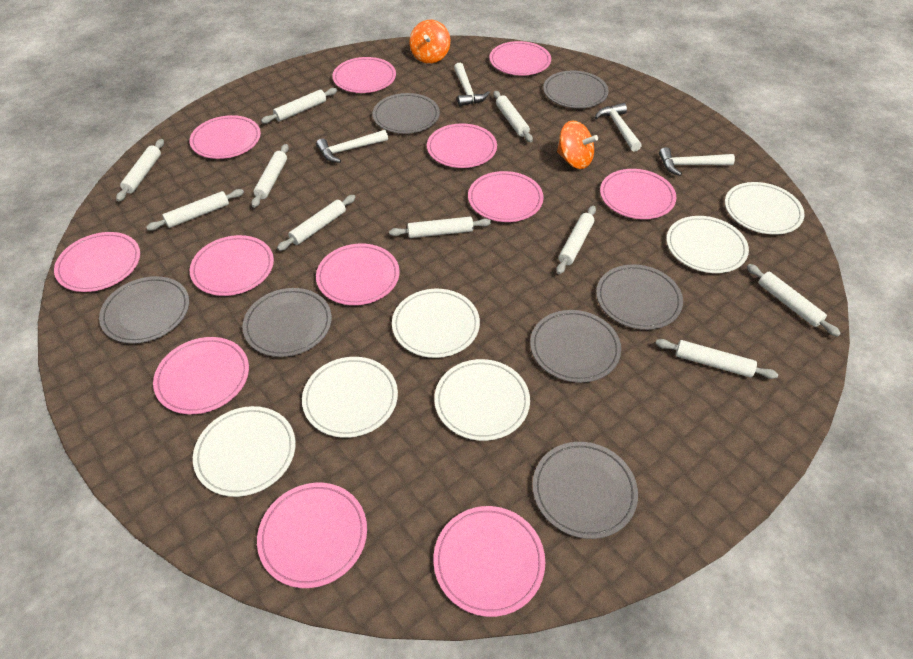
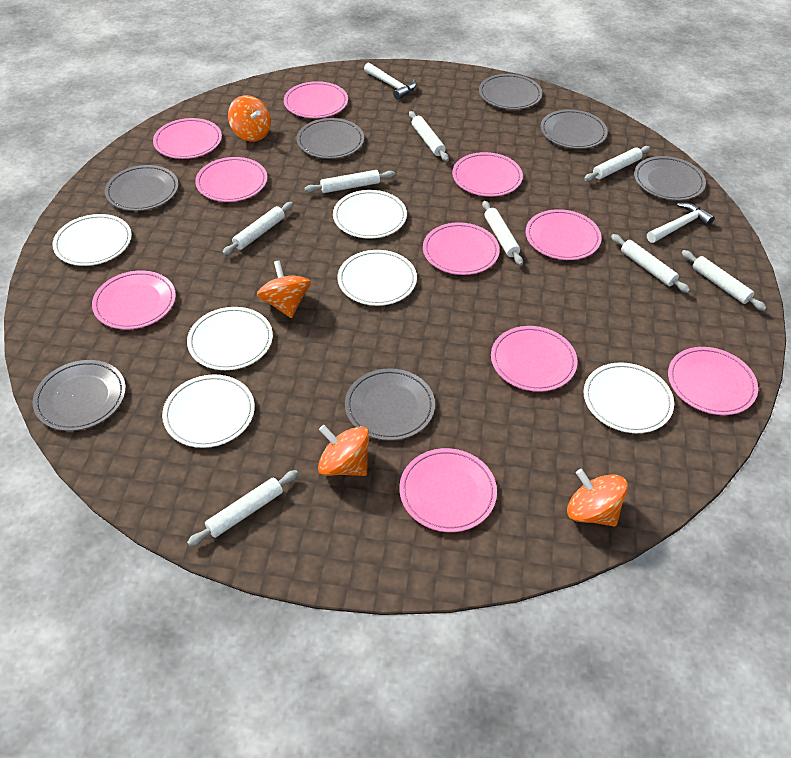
orange spinning top: 2 -> 4
pink plate: 12 -> 10
white hammer: 4 -> 2
white rolling pin: 10 -> 8

